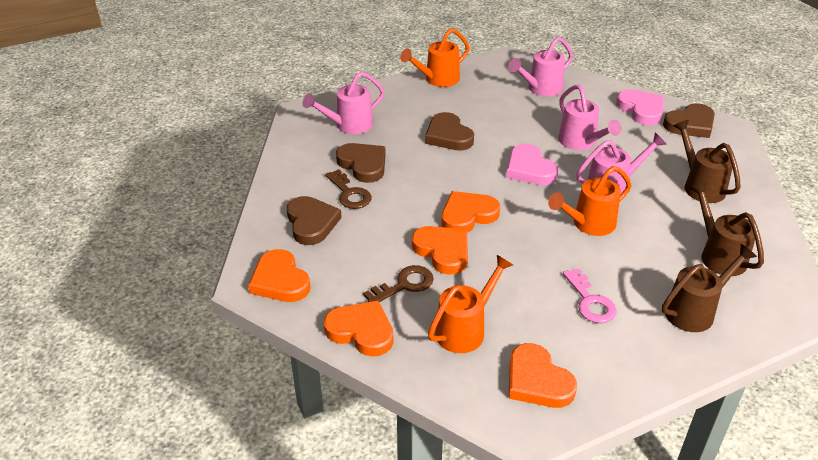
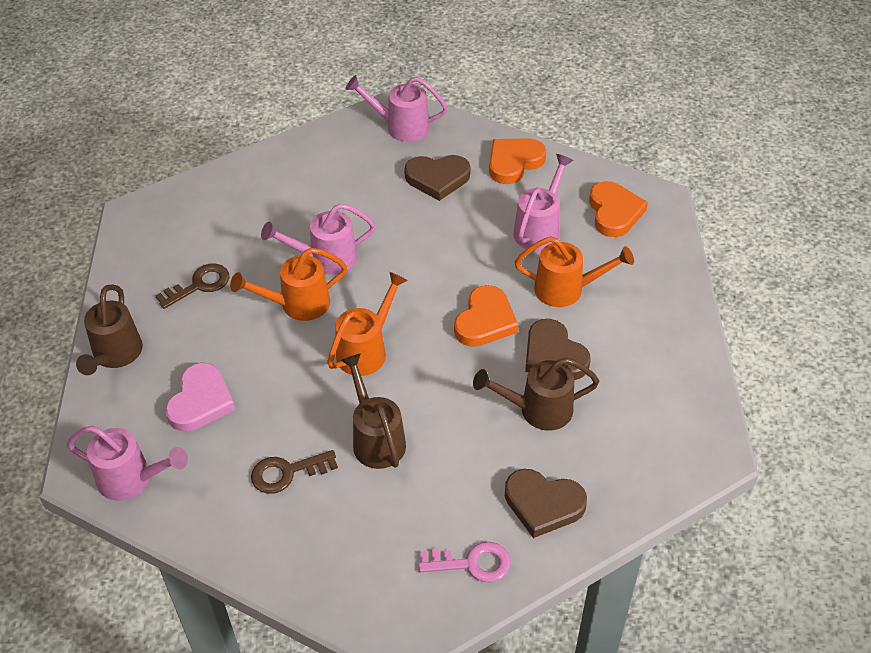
brown heart: 4 -> 3
orange heart: 5 -> 3
pink heart: 2 -> 1

